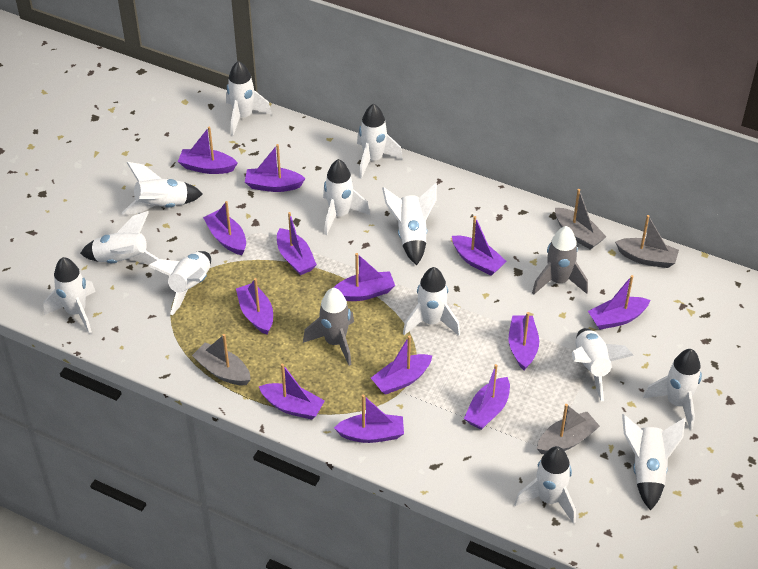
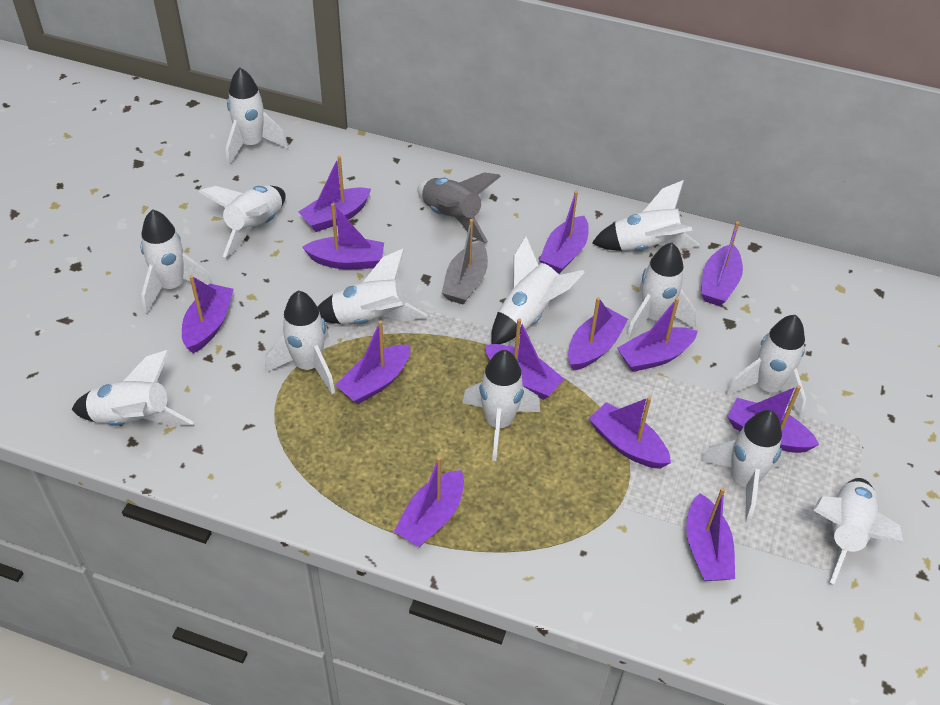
grey boat: 4 -> 1
grey rocket: 2 -> 1

